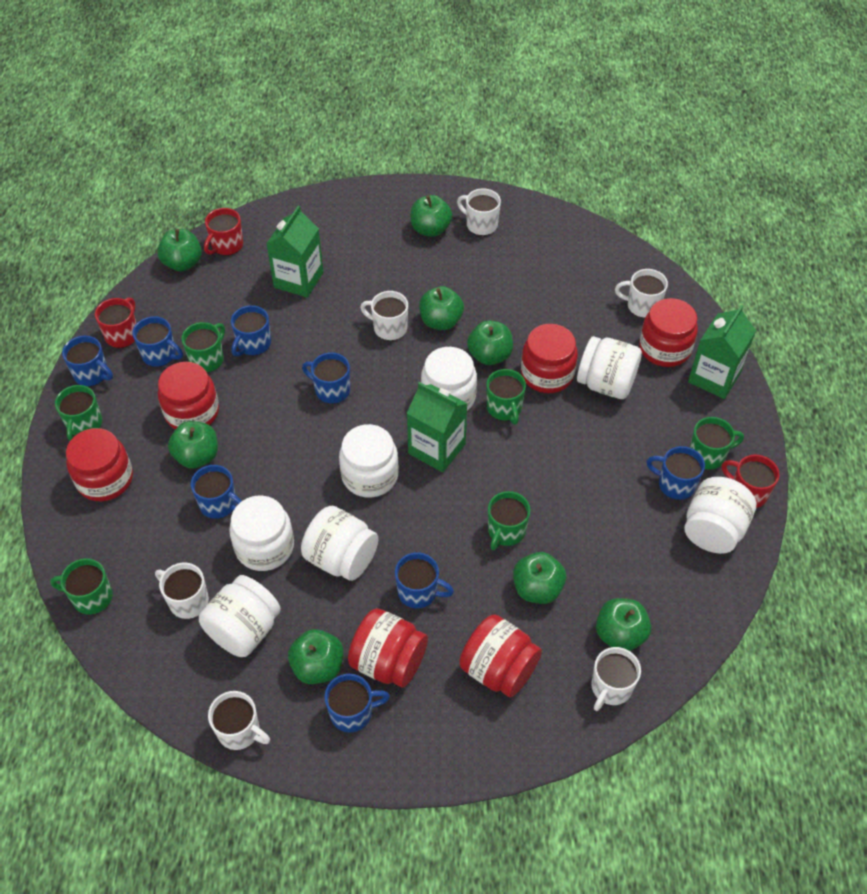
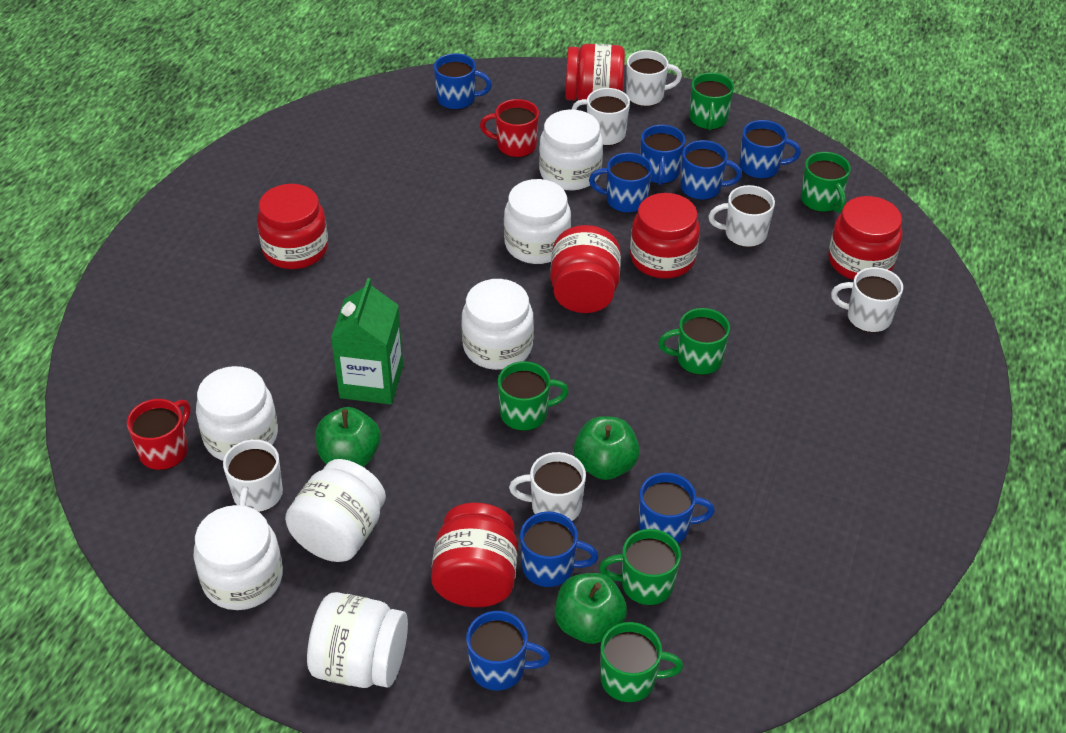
green apple: 8 -> 3
green carton: 3 -> 1
red mug: 3 -> 2

